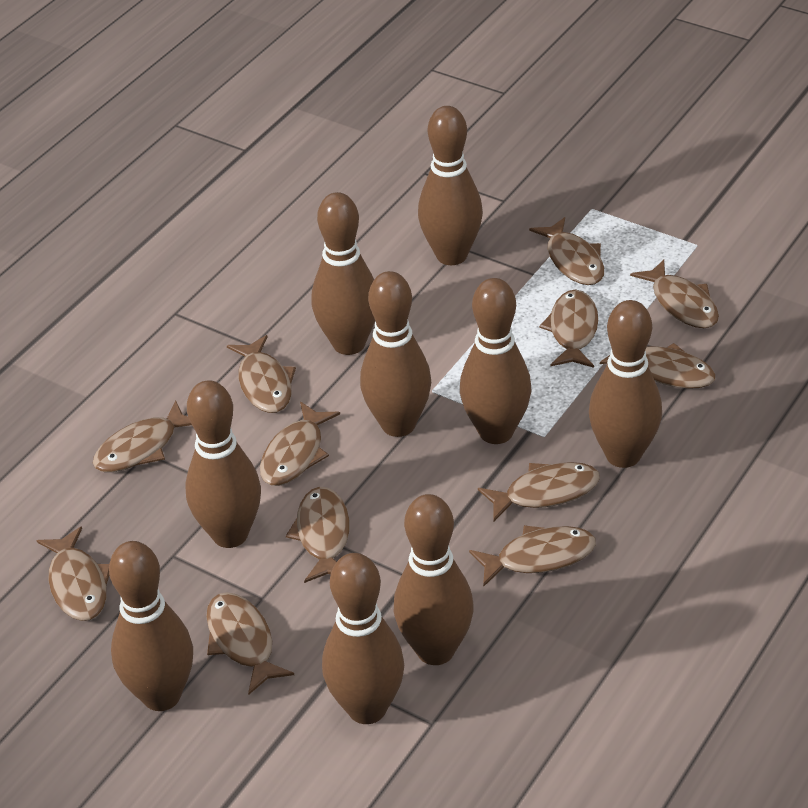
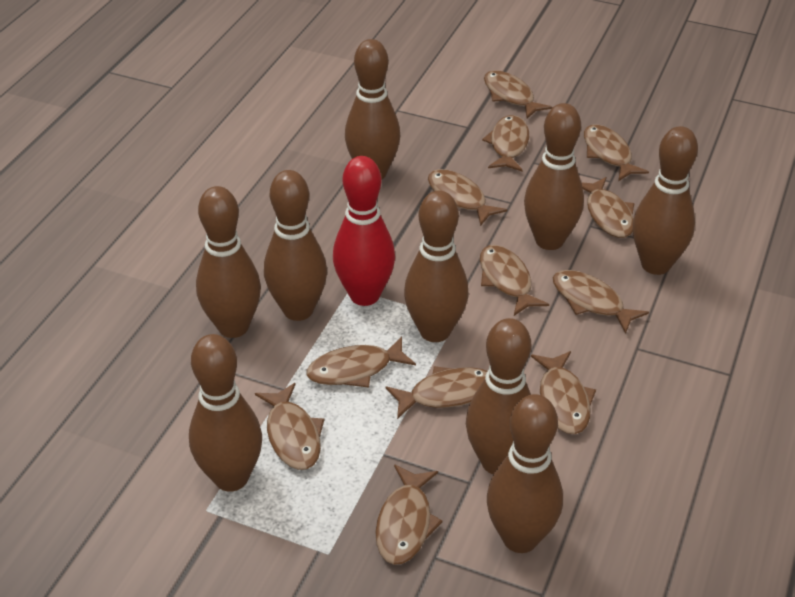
red bowling pin: 0 -> 1

